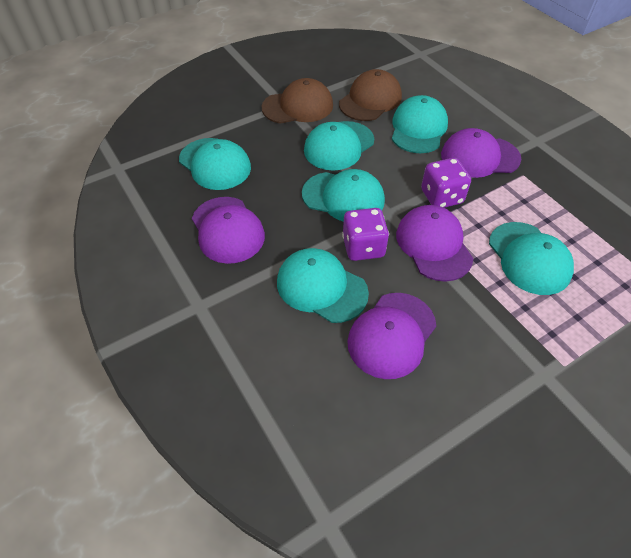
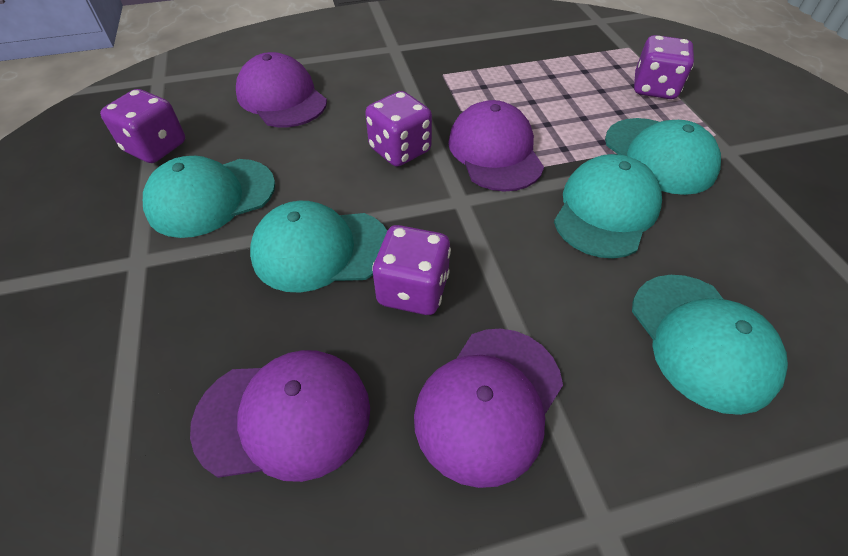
brown cap: 2 -> 0
purple dice: 2 -> 4
turquoise cap: 6 -> 5

